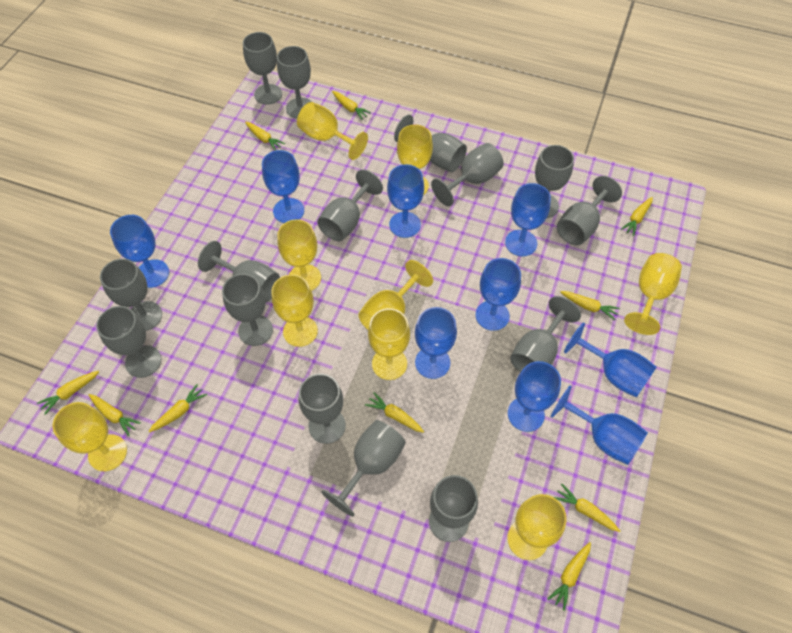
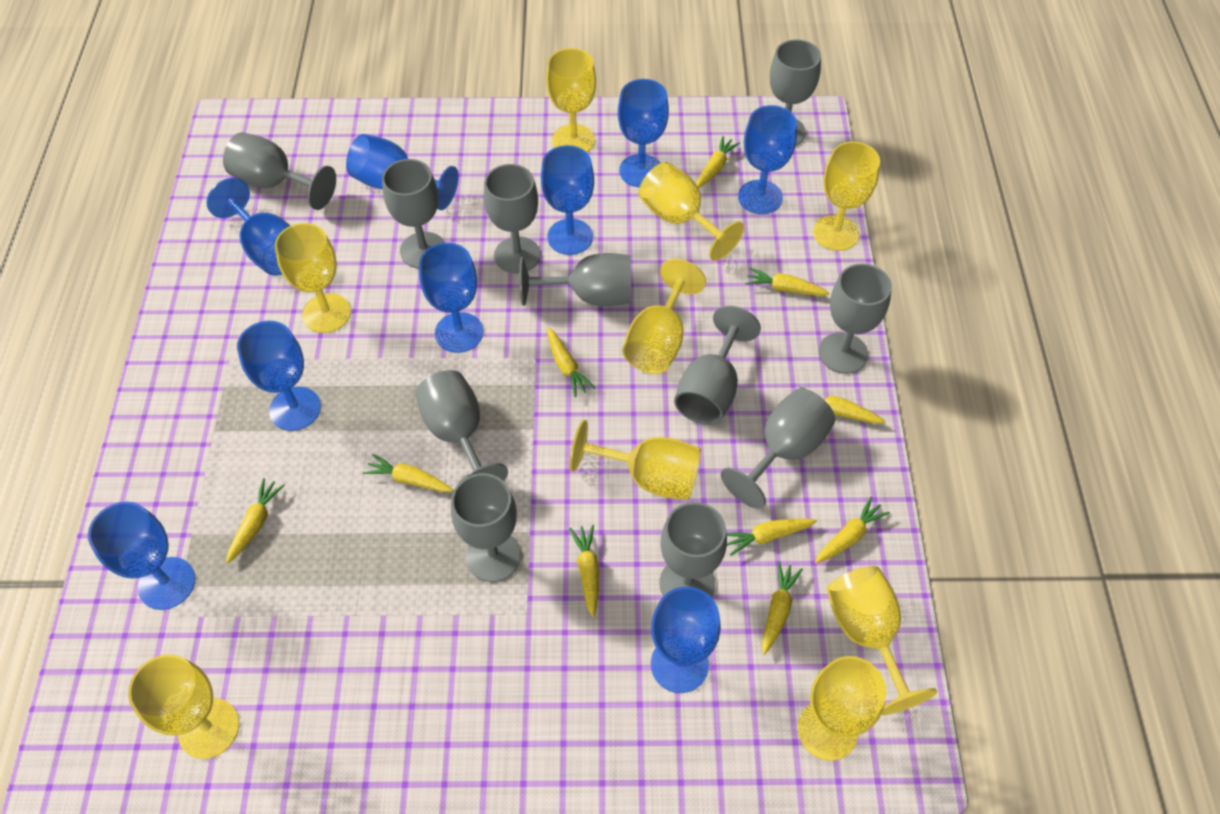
grey goblet: 15 -> 11

